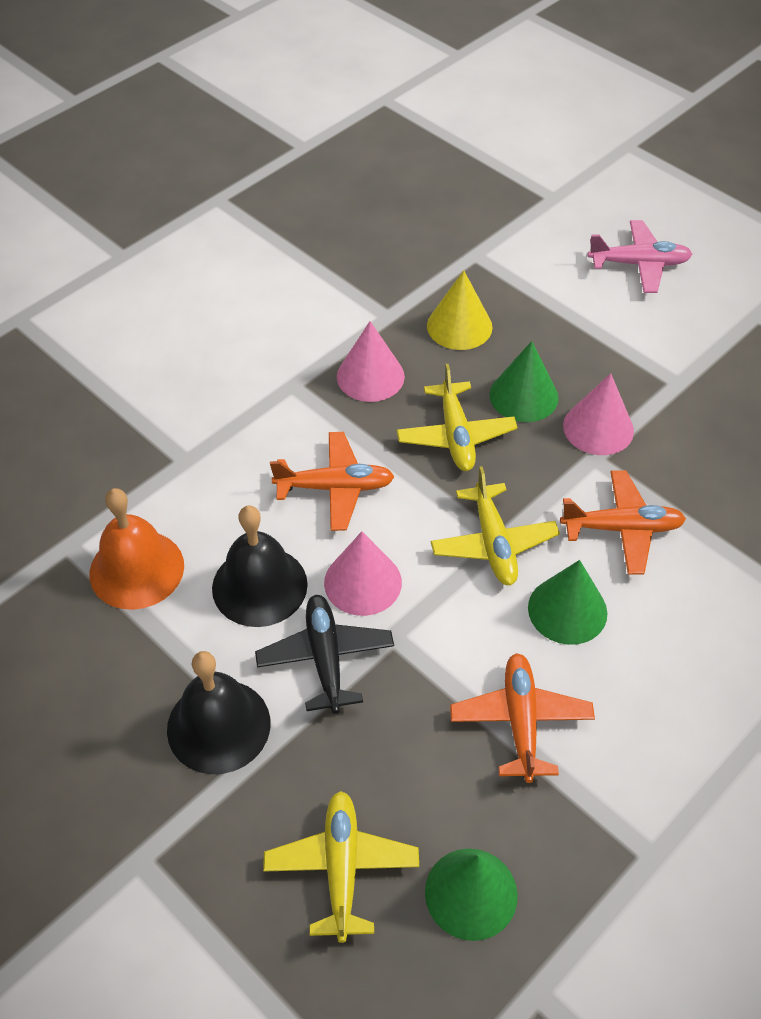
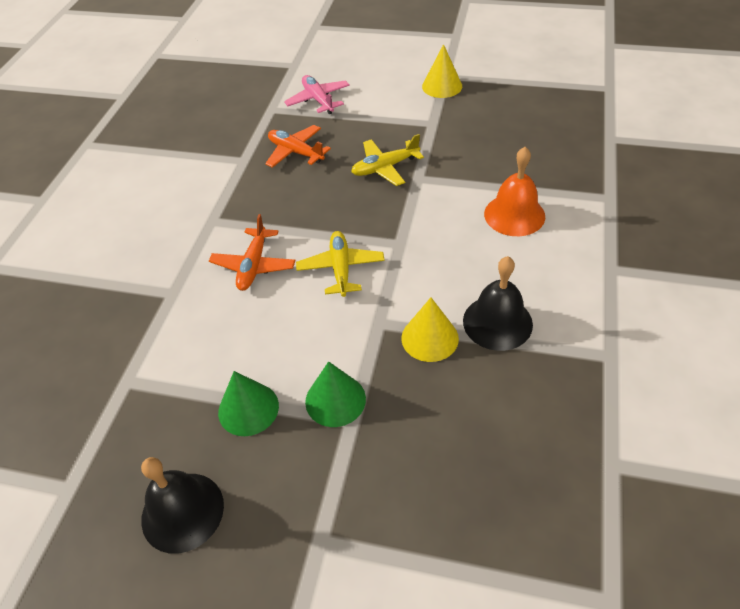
black plane: 1 -> 0
green cone: 3 -> 2
orange plane: 3 -> 2
pink cone: 3 -> 0
yellow cone: 1 -> 2
yellow plane: 3 -> 2

